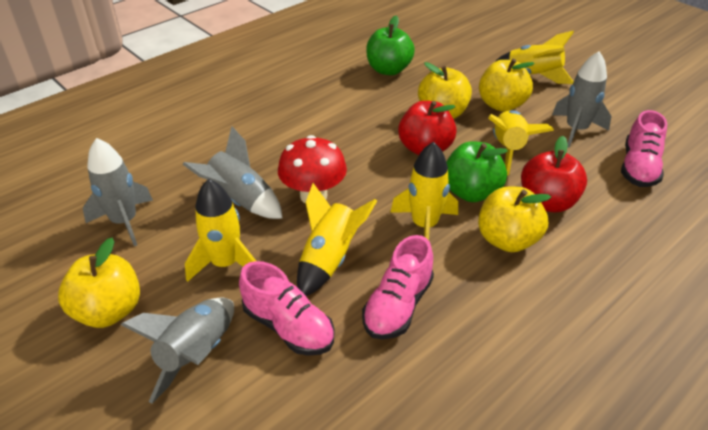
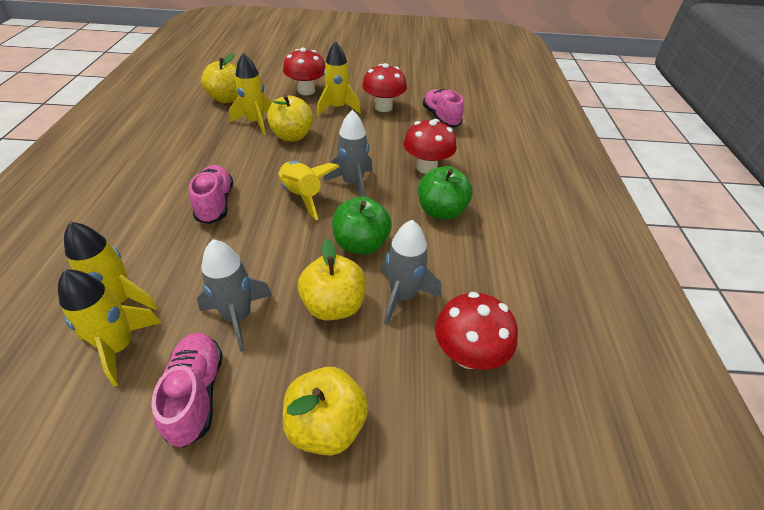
grey rocket: 4 -> 3
red apple: 2 -> 0
red mushroom: 1 -> 4

